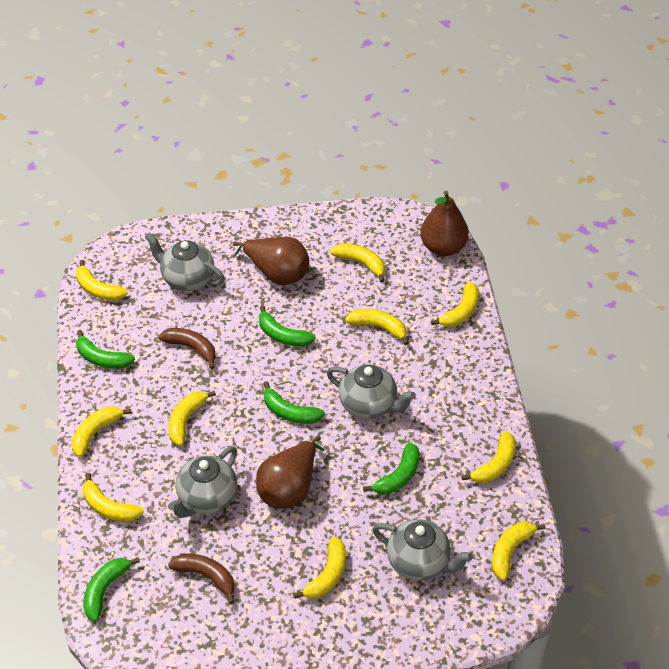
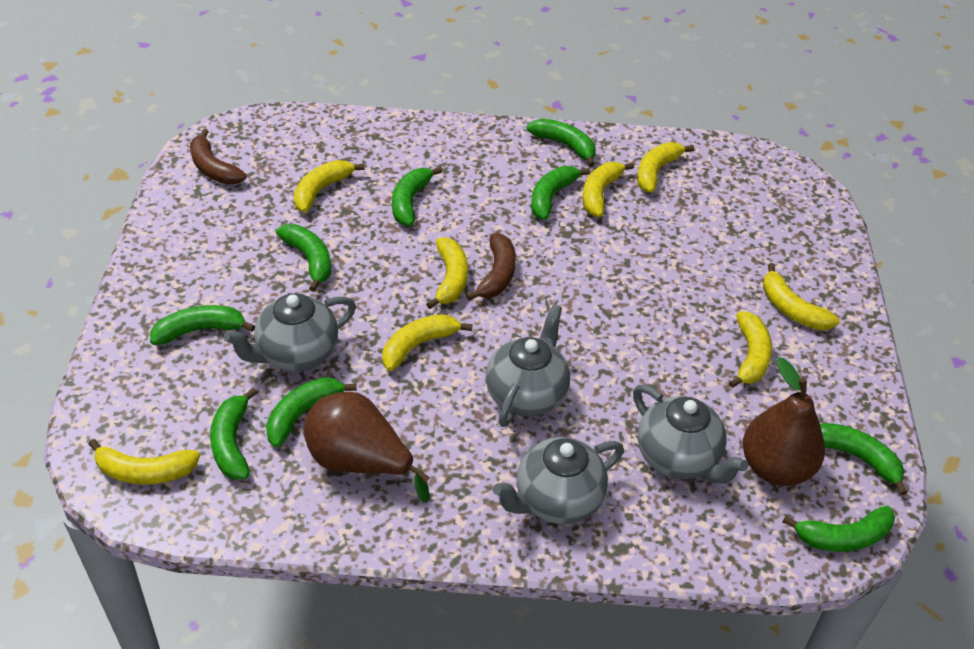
brown pear: 3 -> 2
green banana: 5 -> 9
yellow banana: 10 -> 8

